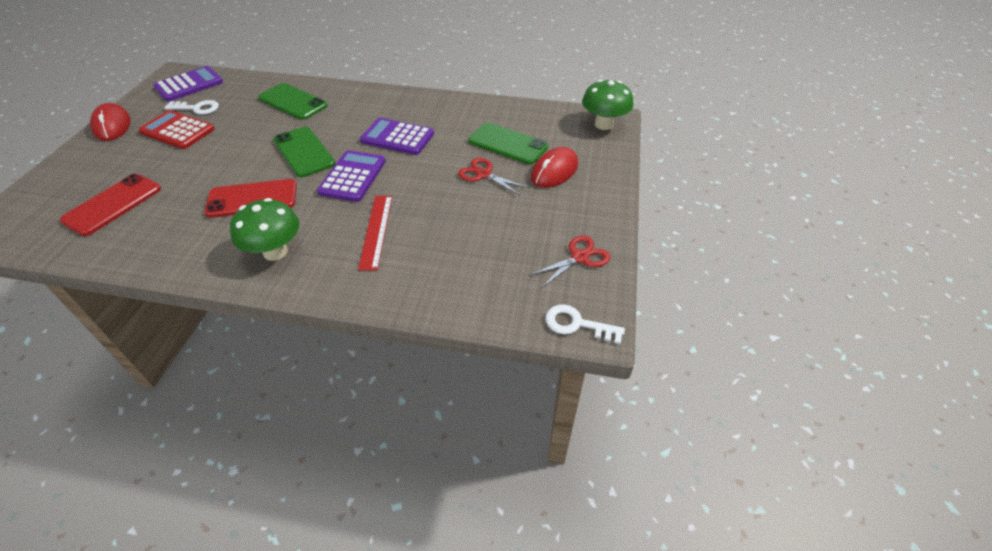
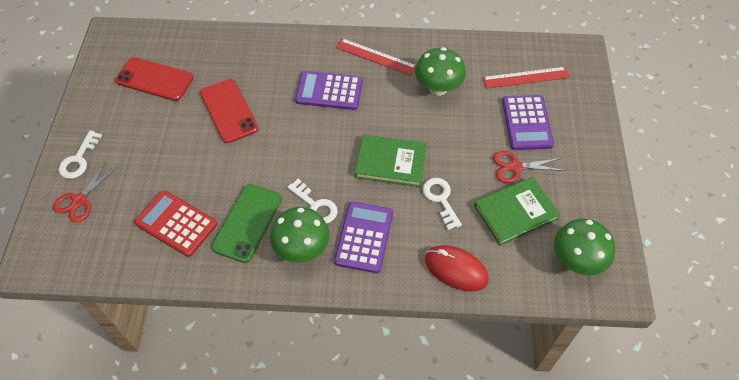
green book: 0 -> 2
green mushroom: 2 -> 3
green phone: 3 -> 1
red mouse: 2 -> 1
red ruler: 1 -> 2
white key: 2 -> 3

